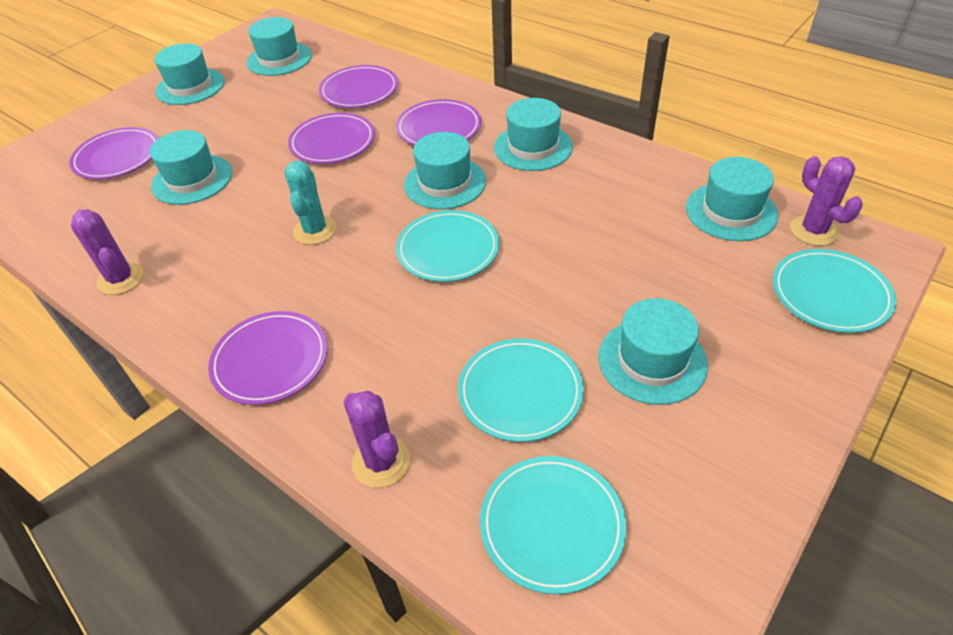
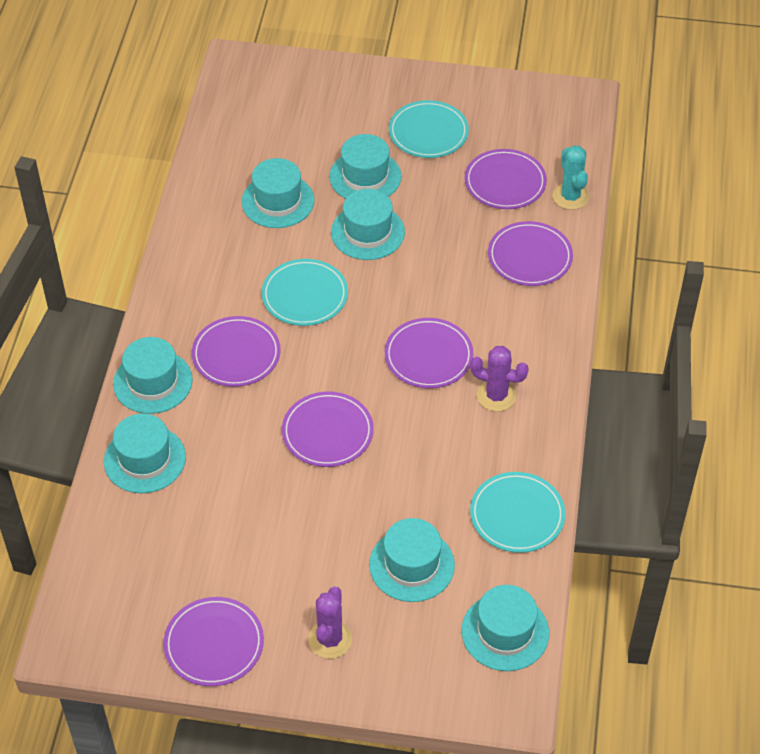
purple cactus: 3 -> 2
purple plate: 5 -> 6
turquoise plate: 4 -> 3

